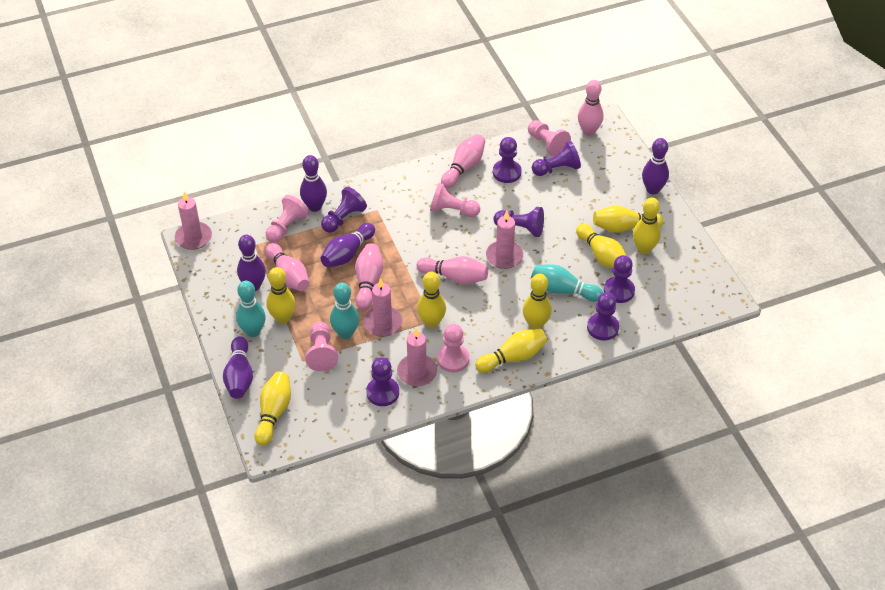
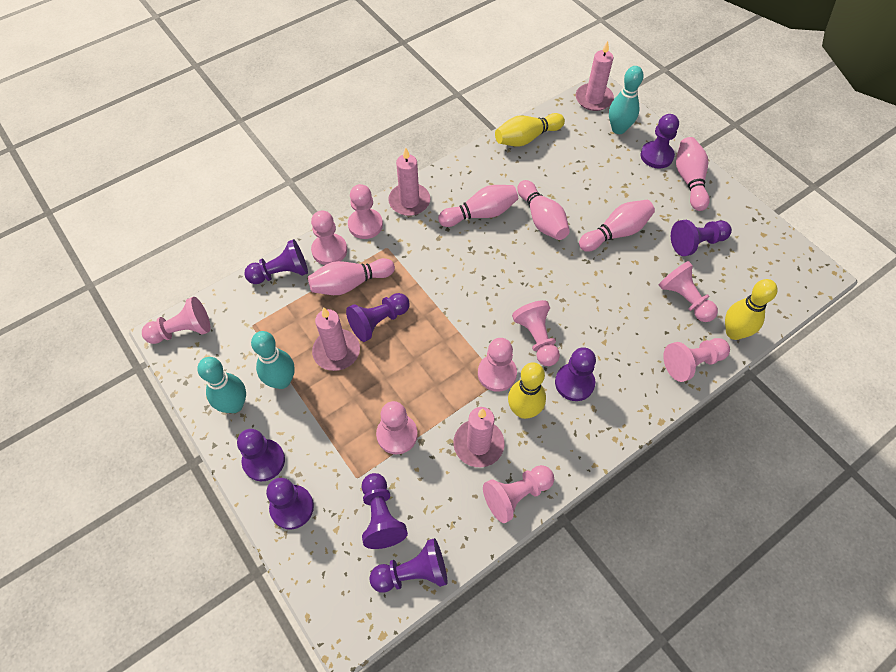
pink pawn: 5 -> 9
purple bowling pin: 5 -> 0
purple pawn: 7 -> 9
yellow bowling pin: 8 -> 3

